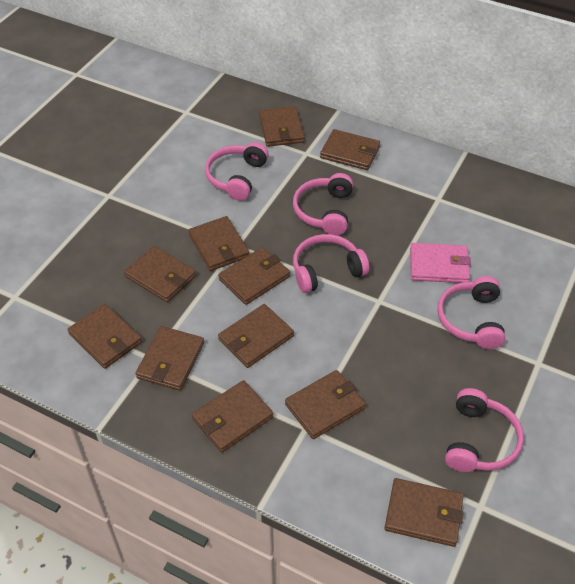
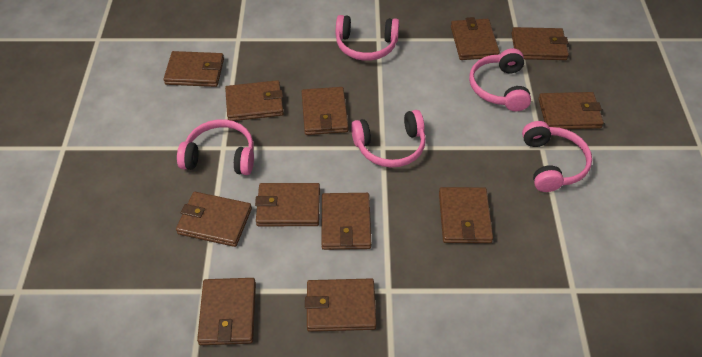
brown wallet: 11 -> 12
pink wallet: 1 -> 0

